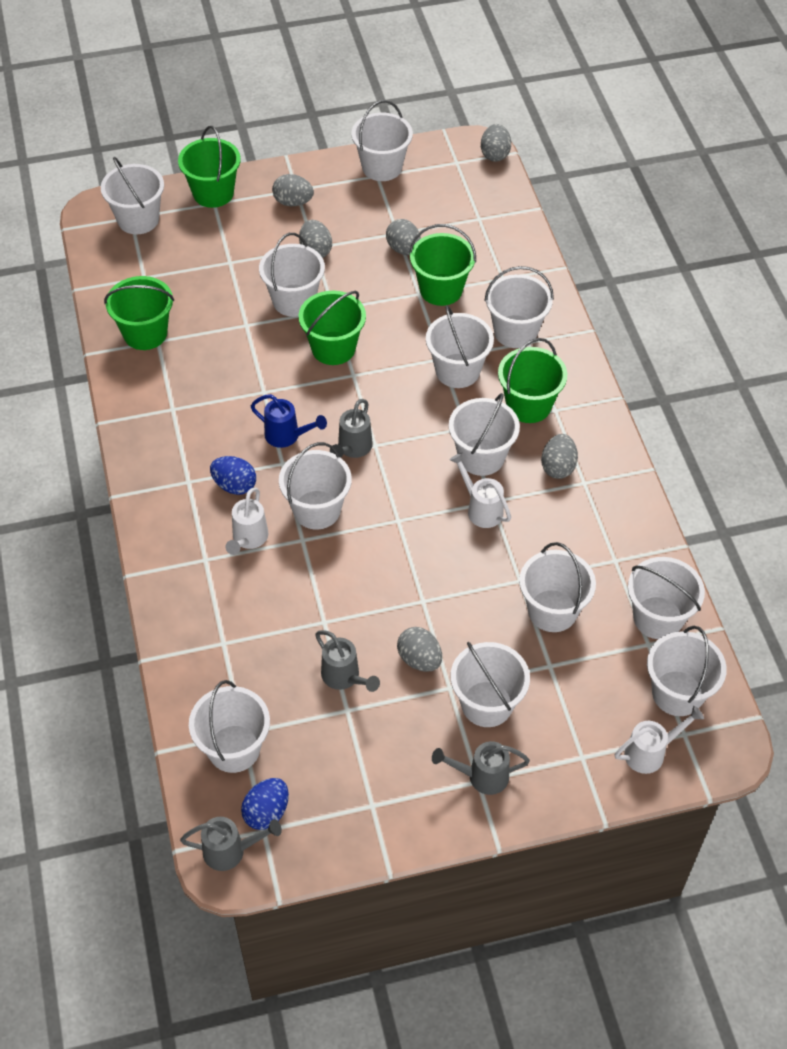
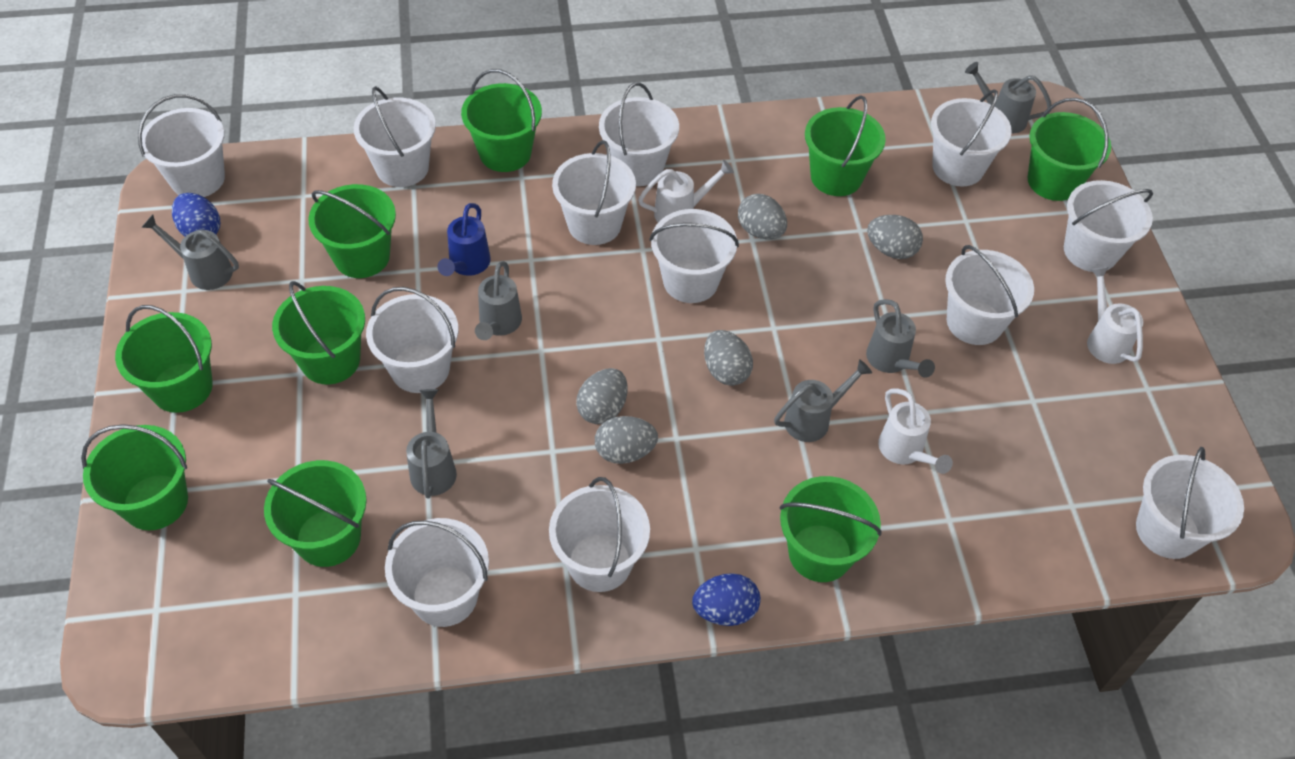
green bucket: 5 -> 9
grey egg: 6 -> 5
grey watering can: 4 -> 6

